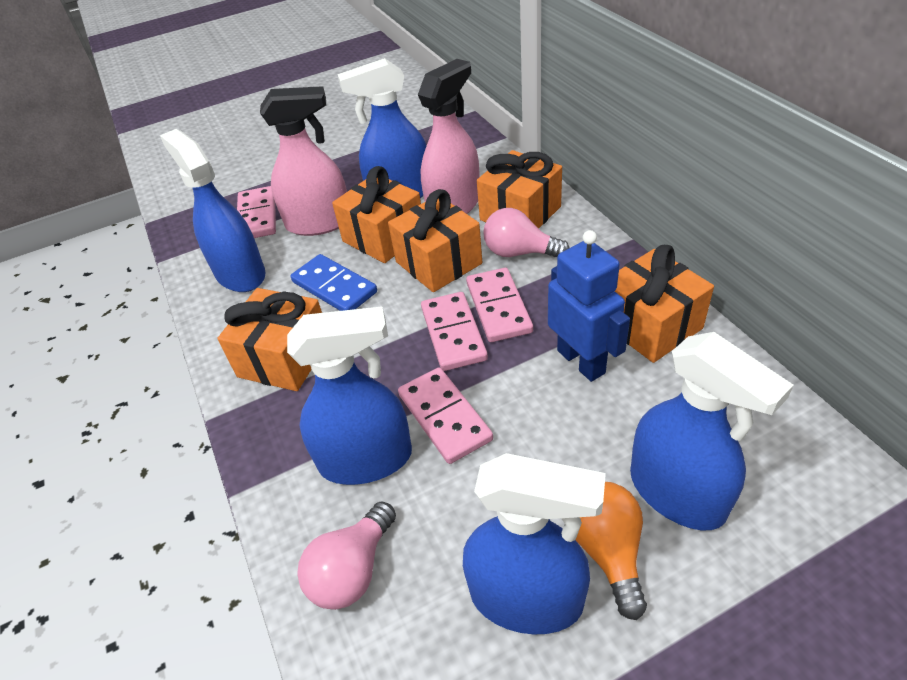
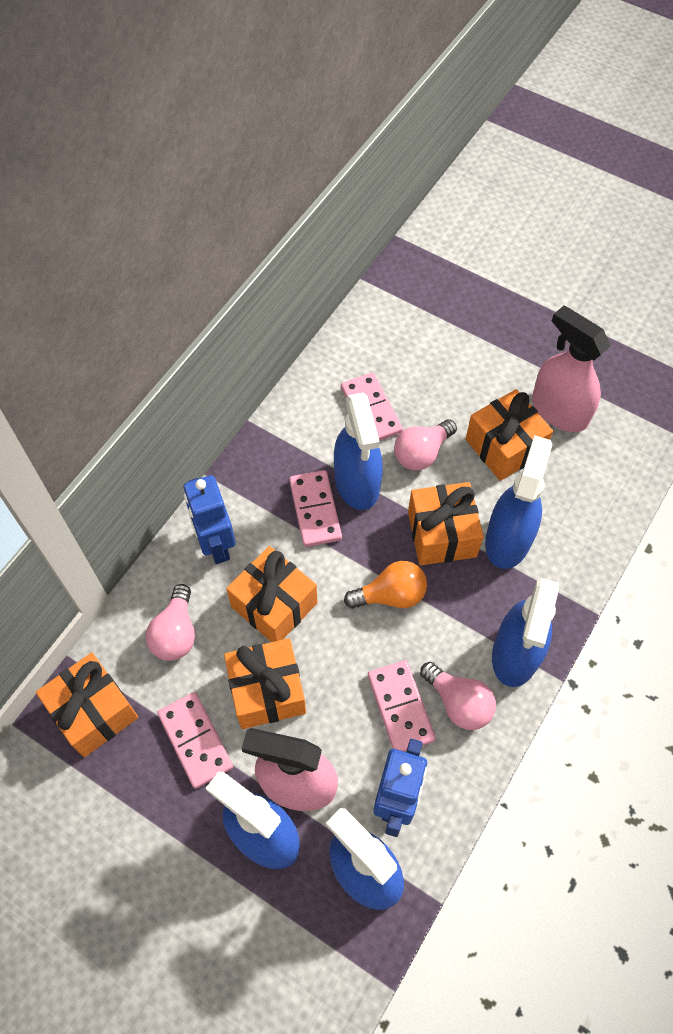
blue domino: 1 -> 0
blue robot: 1 -> 2
pink light bulb: 2 -> 3

